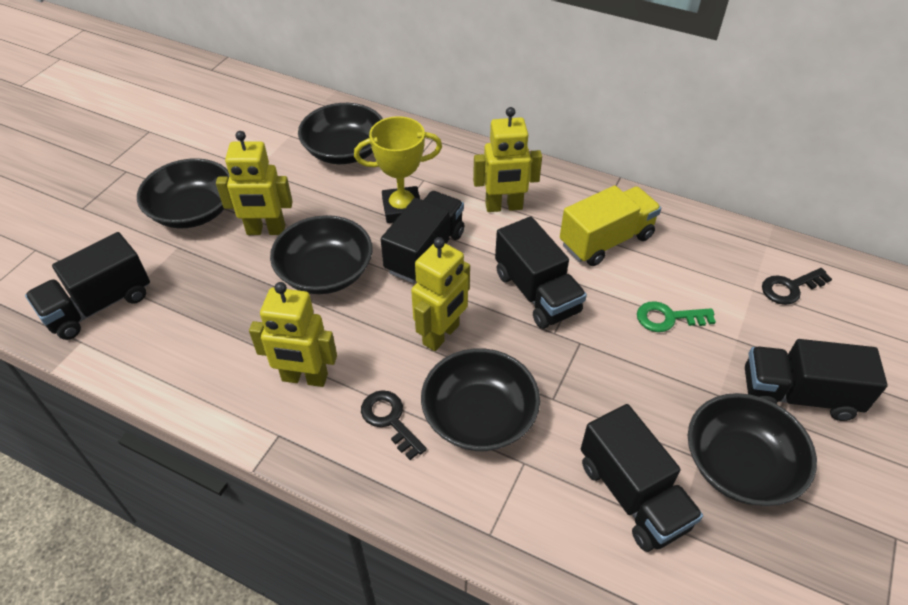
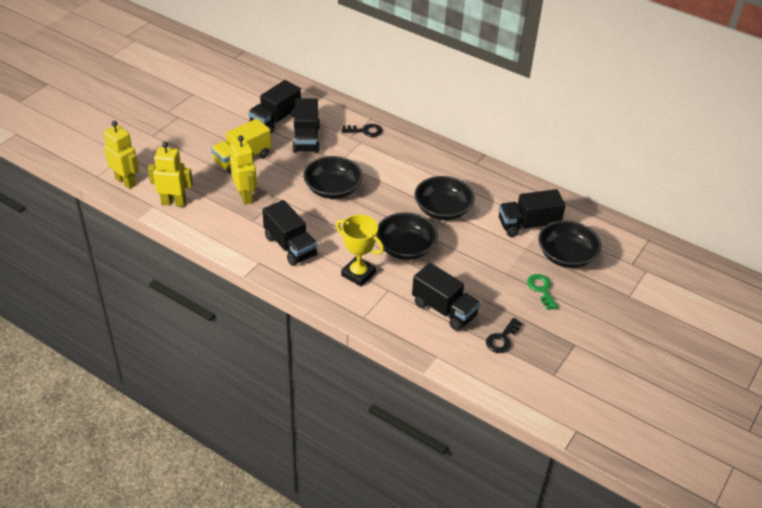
black bowl: 5 -> 4
yellow robot: 4 -> 3

